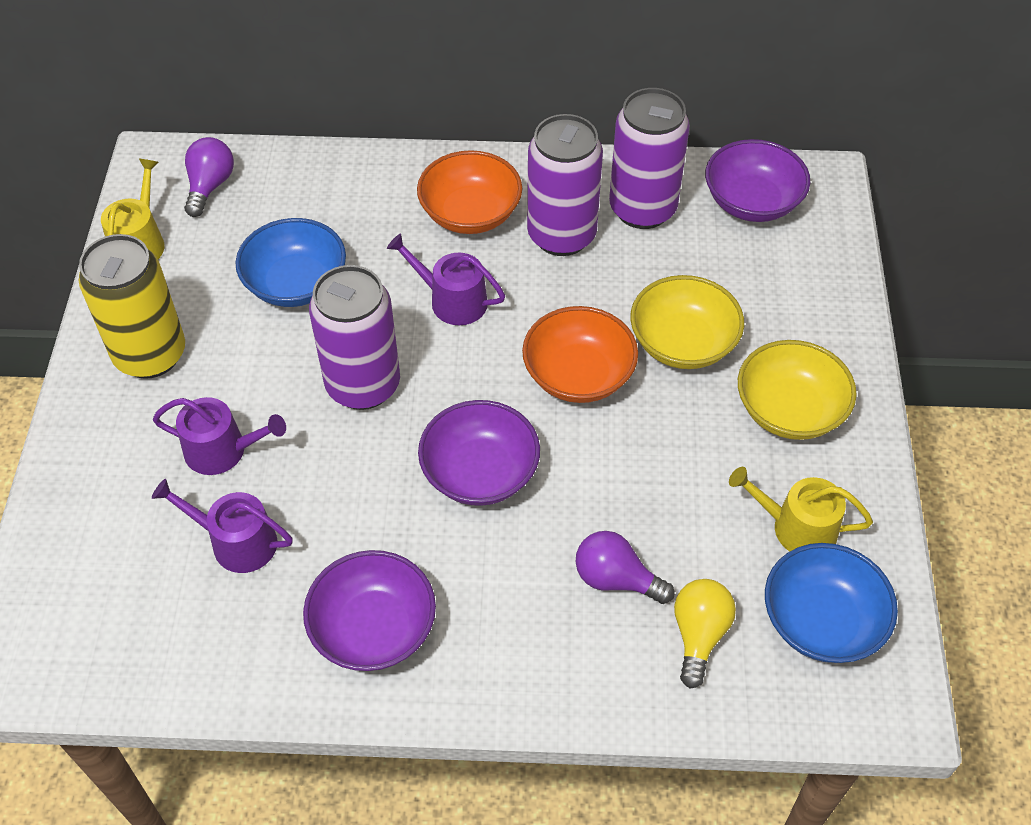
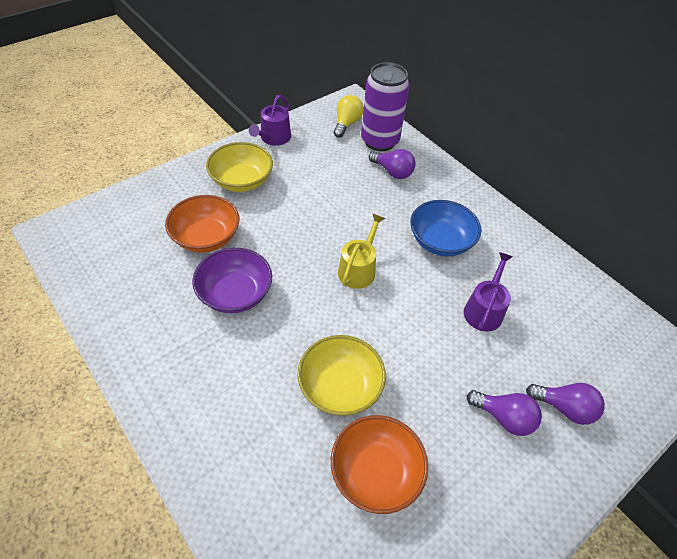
blue bowl: 2 -> 1
purple bowl: 3 -> 1
purple can: 3 -> 1
purple light bulb: 2 -> 3
purple watering can: 3 -> 2
yellow can: 1 -> 0
yellow watering can: 2 -> 1

